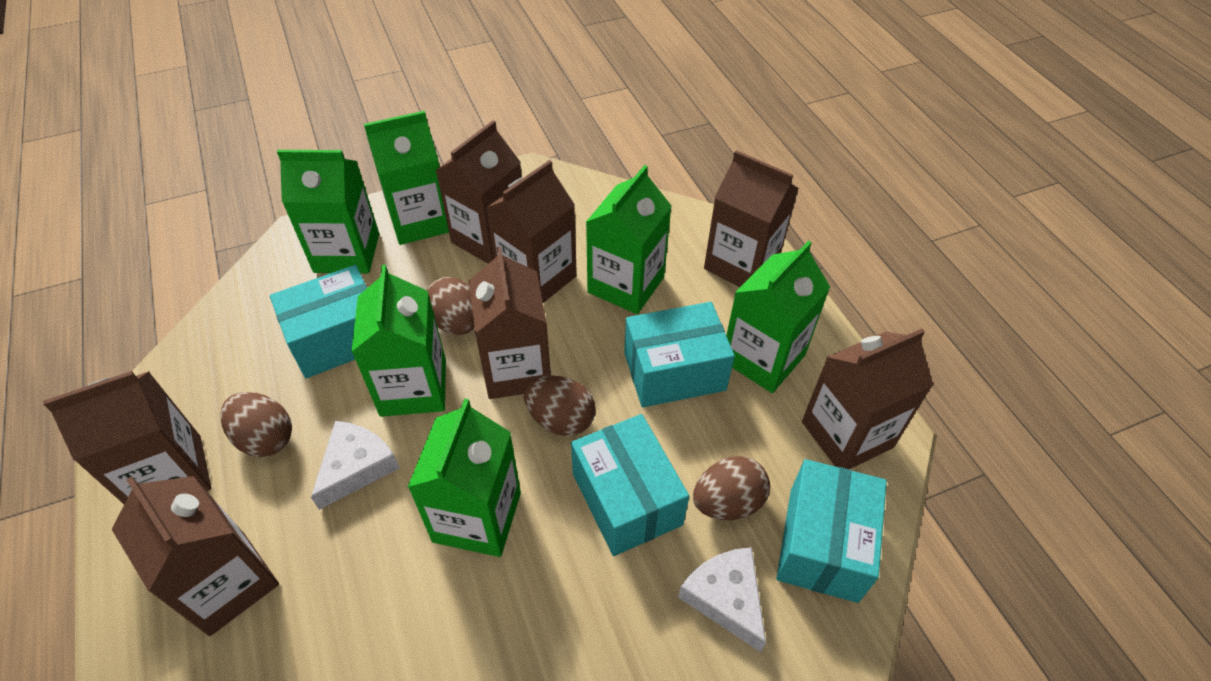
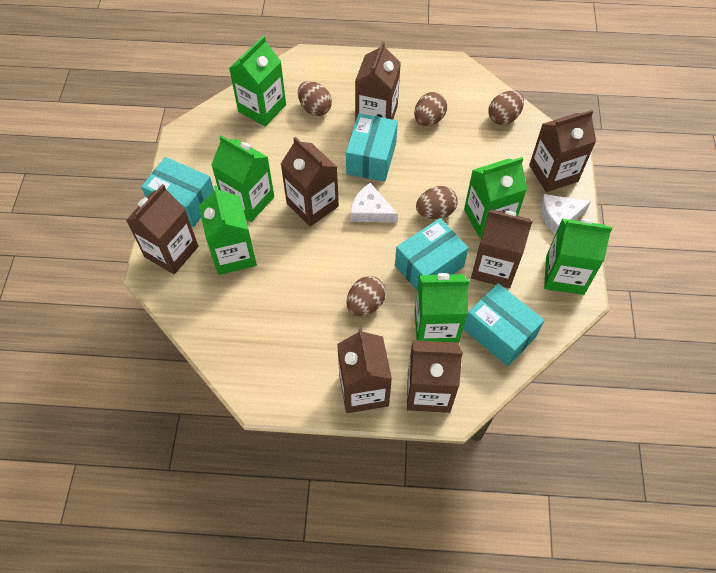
brown egg: 4 -> 5

